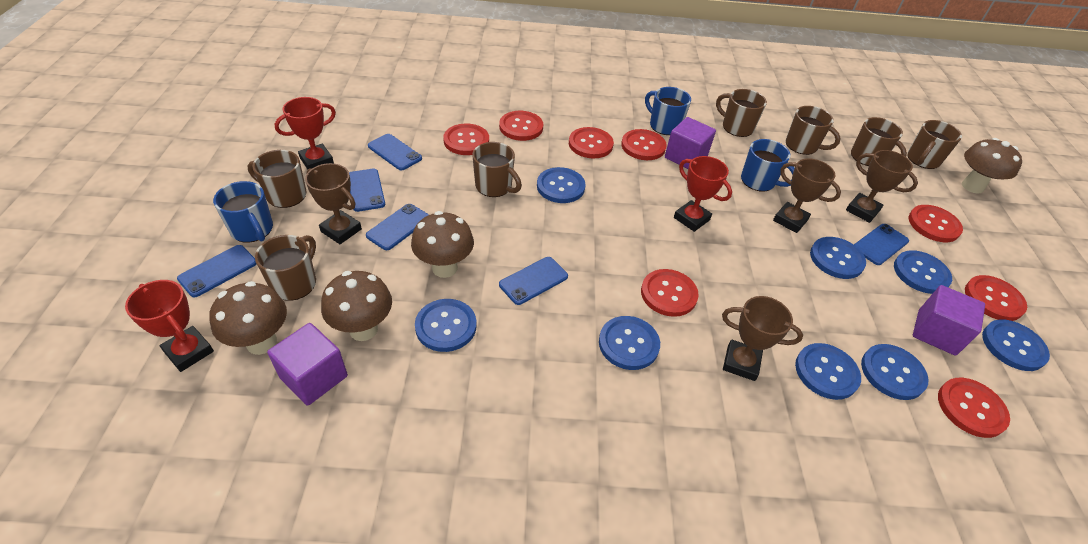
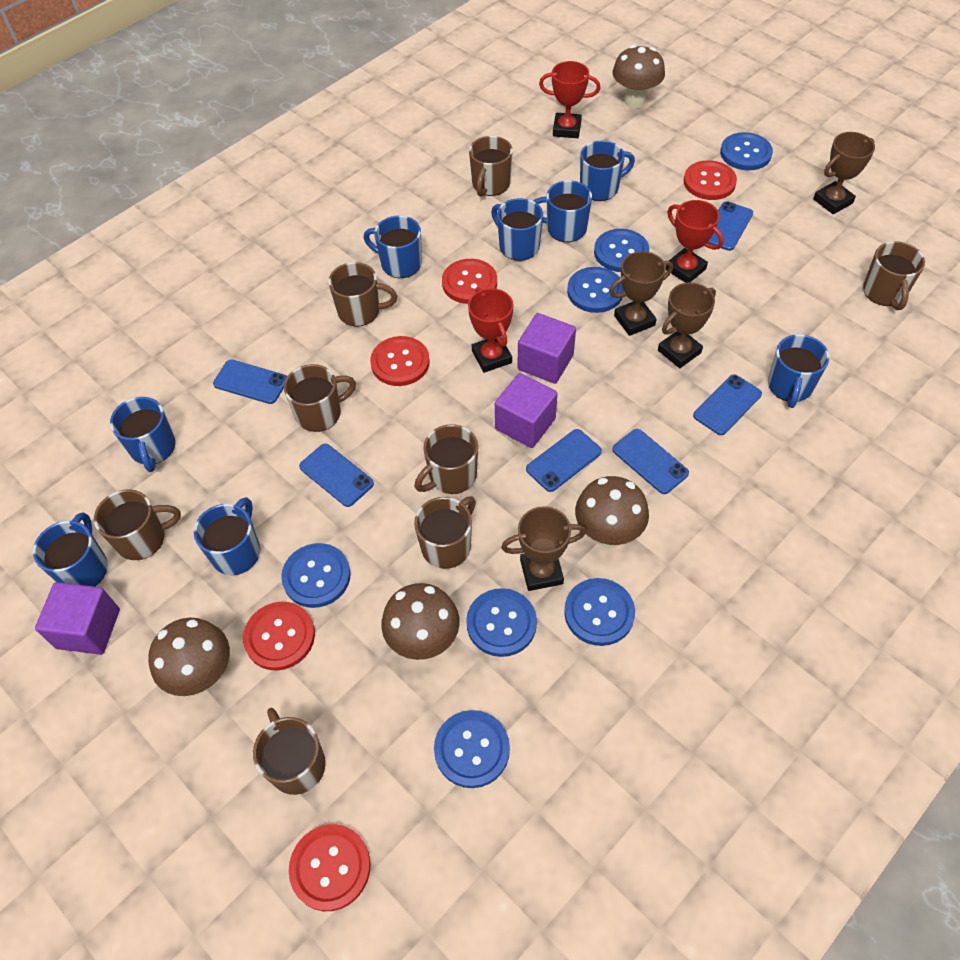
blue button: 8 -> 7
blue mug: 3 -> 8
brown mug: 7 -> 8
red button: 8 -> 5

